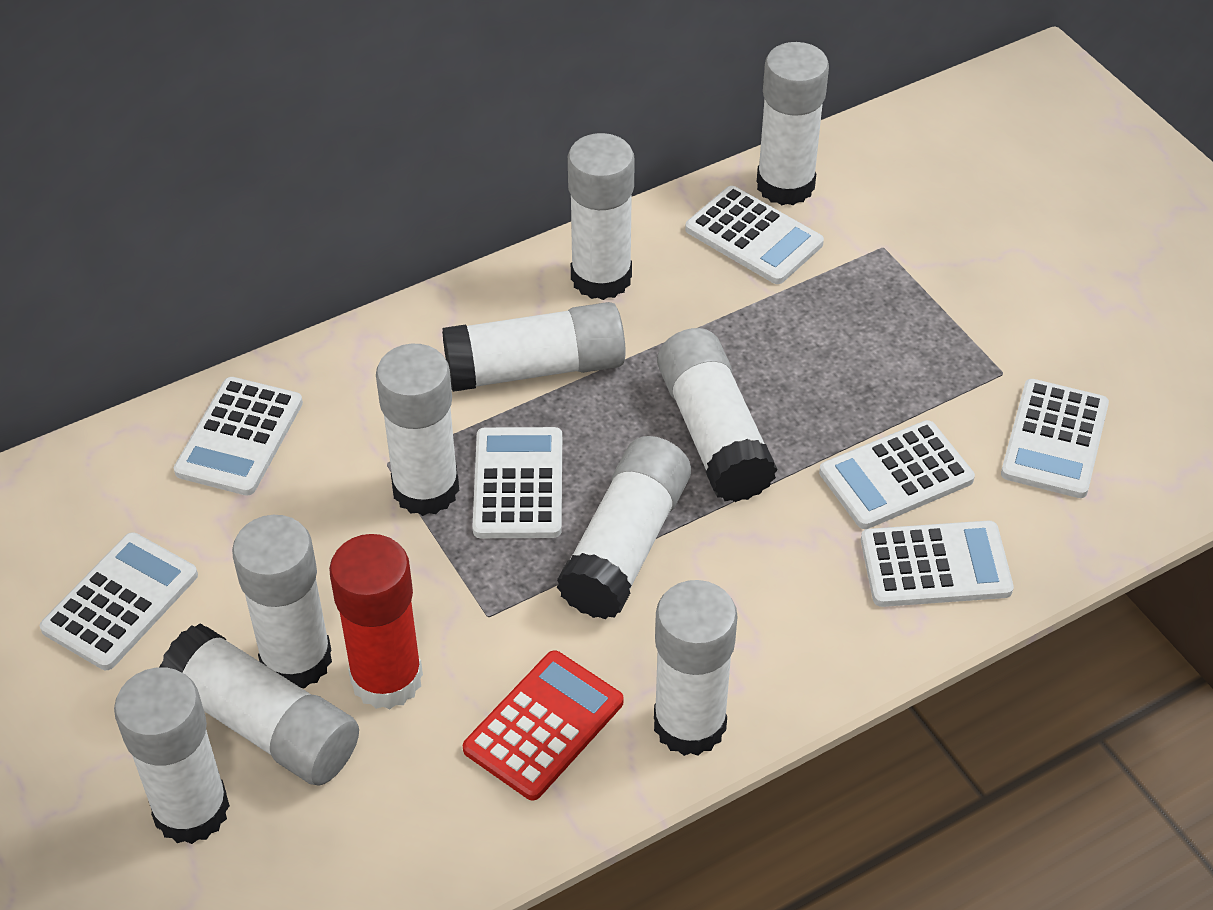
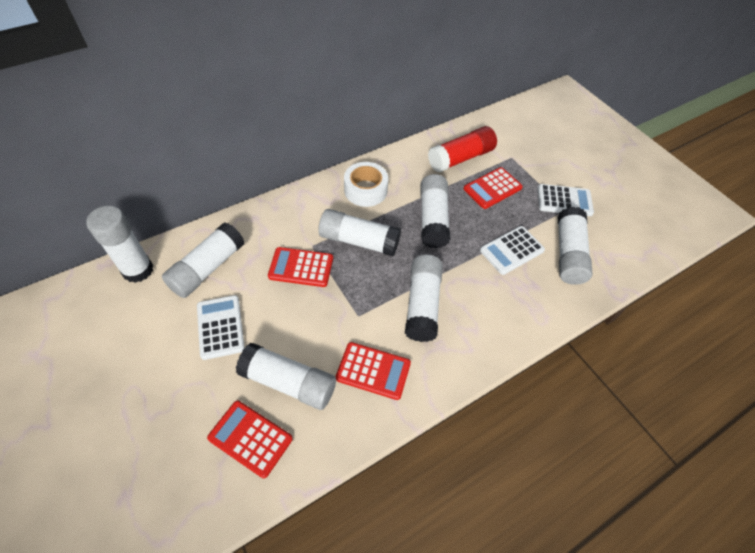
red calculator: 1 -> 4
white calculator: 7 -> 3
white glue stick: 10 -> 7
white tape: 0 -> 1

